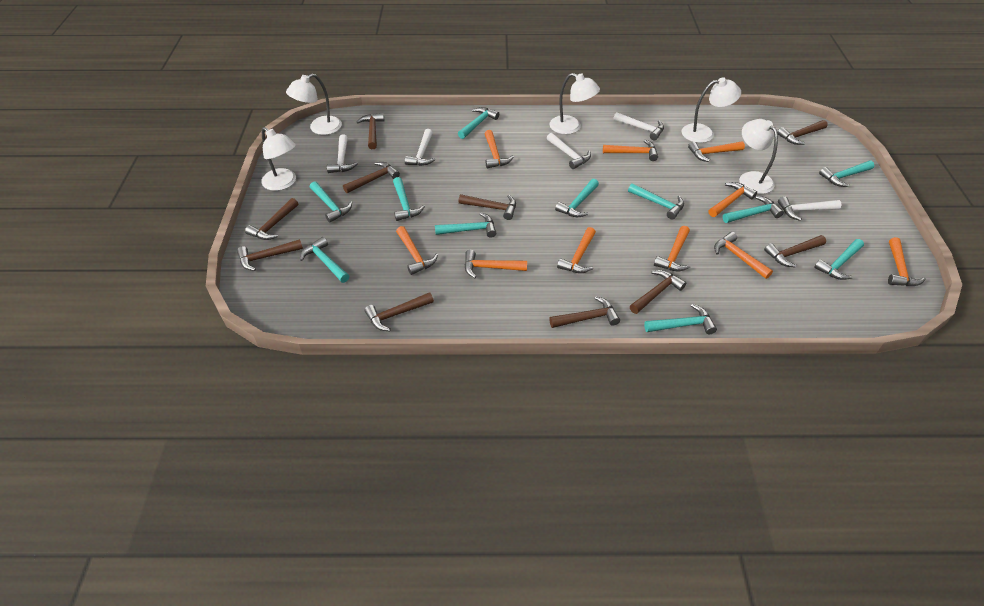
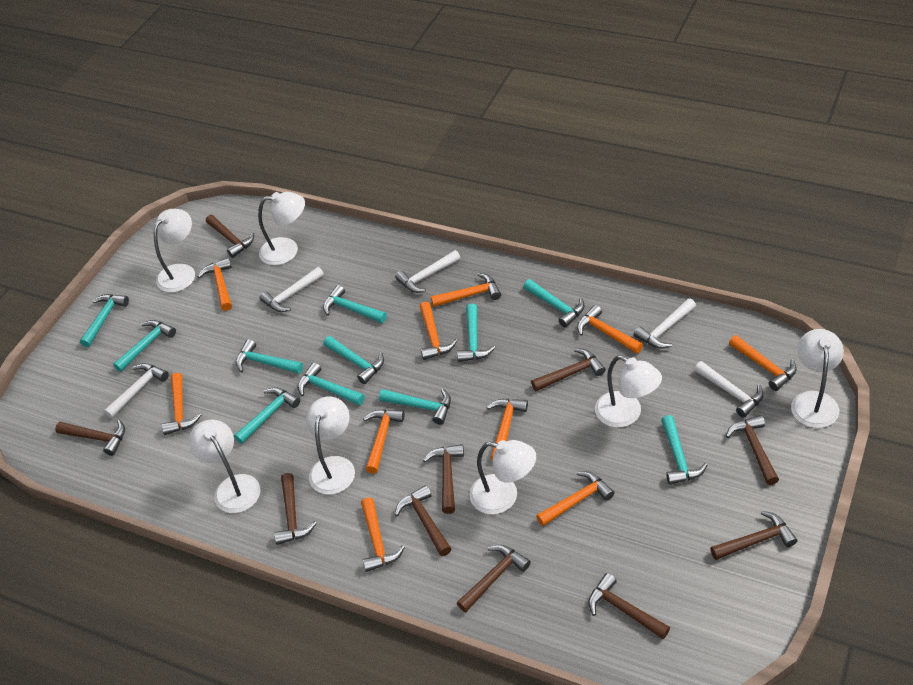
white lamp: 5 -> 7

